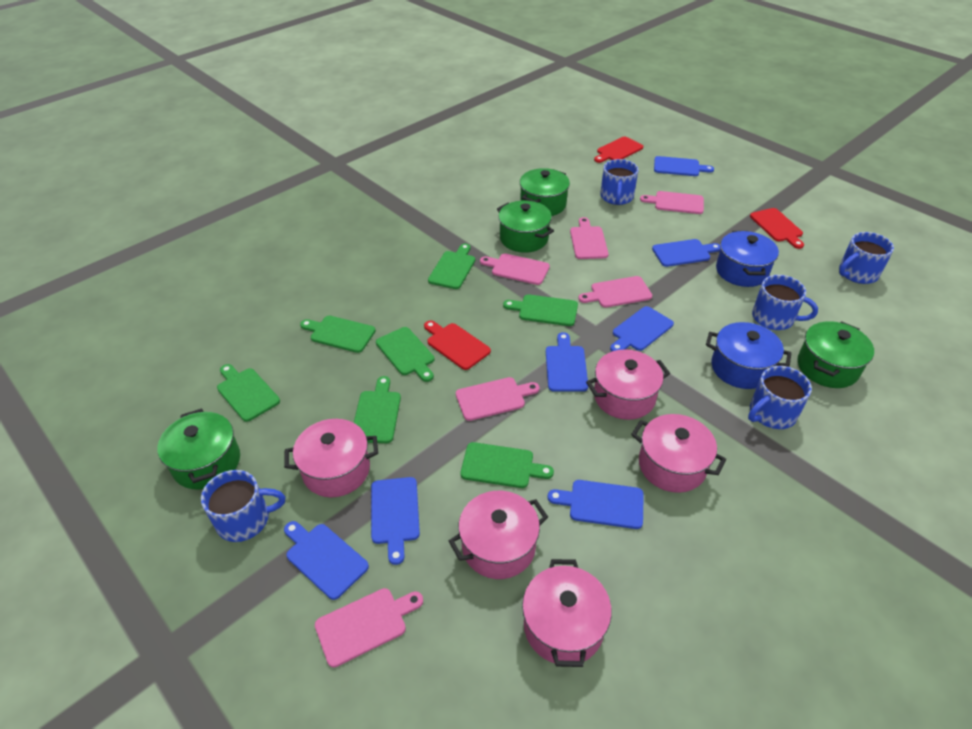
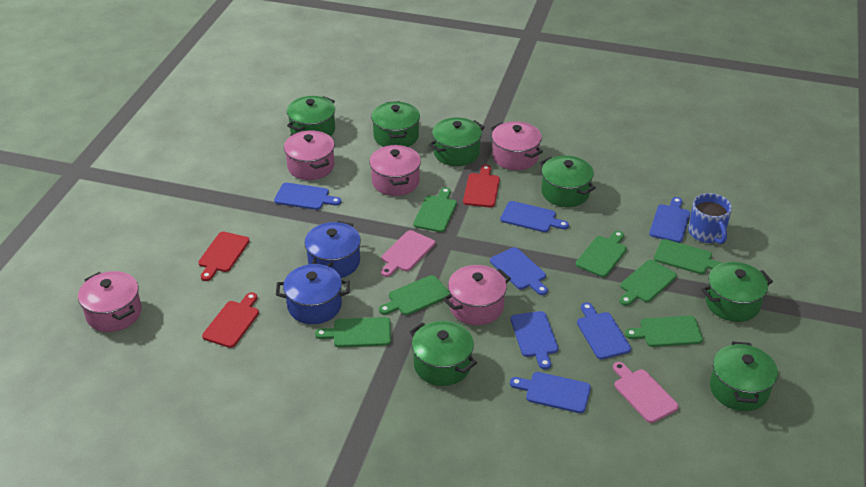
blue mug: 5 -> 1
green pot: 4 -> 7
pink cutting board: 6 -> 2

